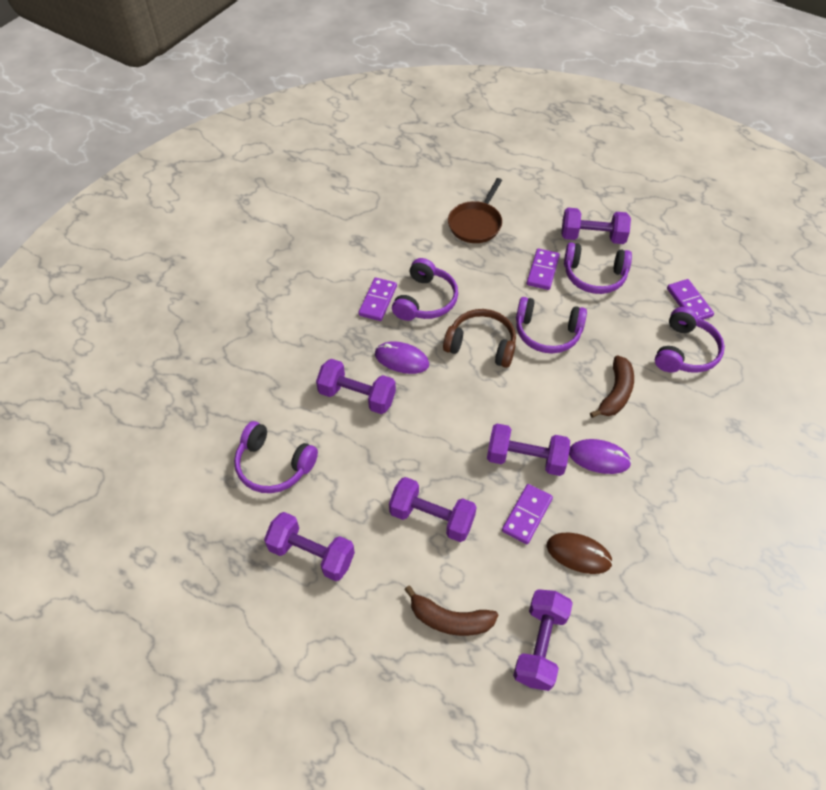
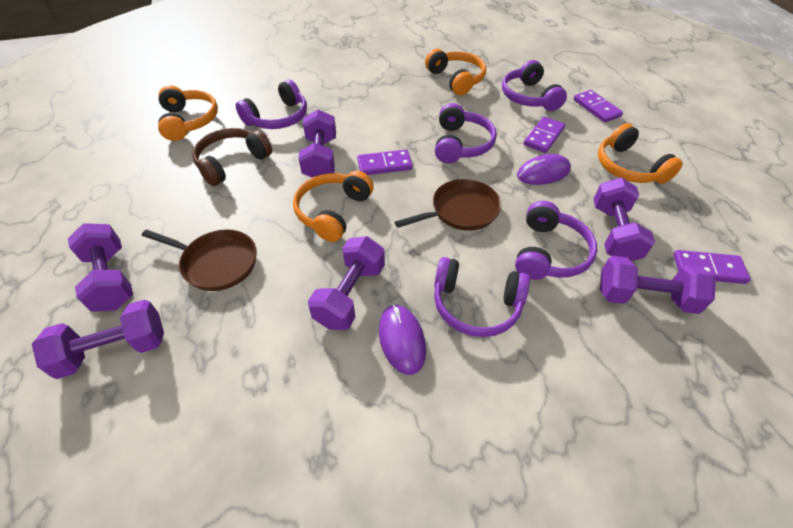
brown banana: 2 -> 0
brown mouse: 1 -> 0
brown pan: 1 -> 2
orange headphones: 0 -> 4

